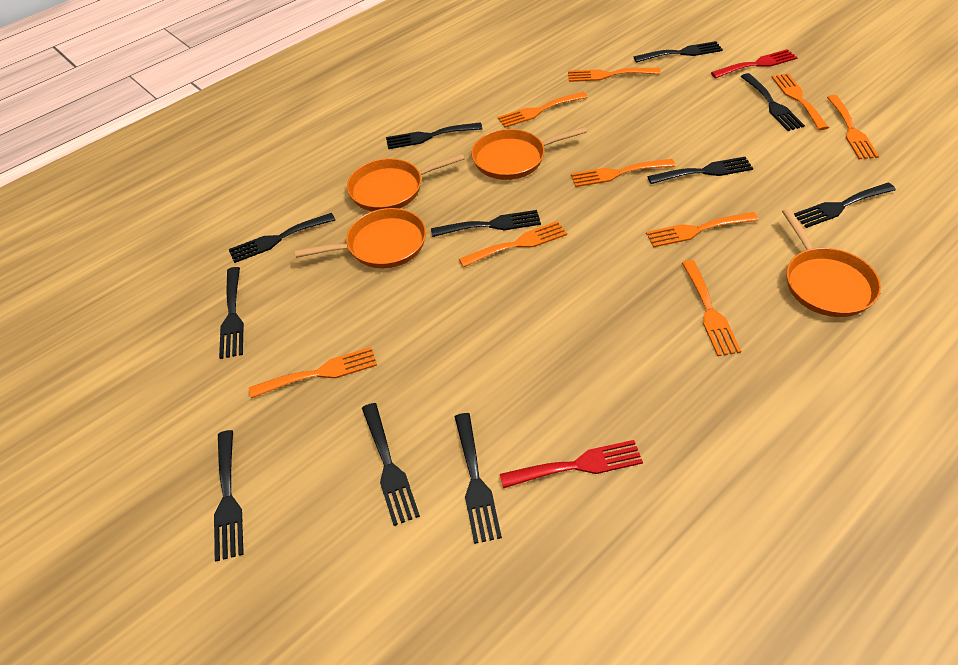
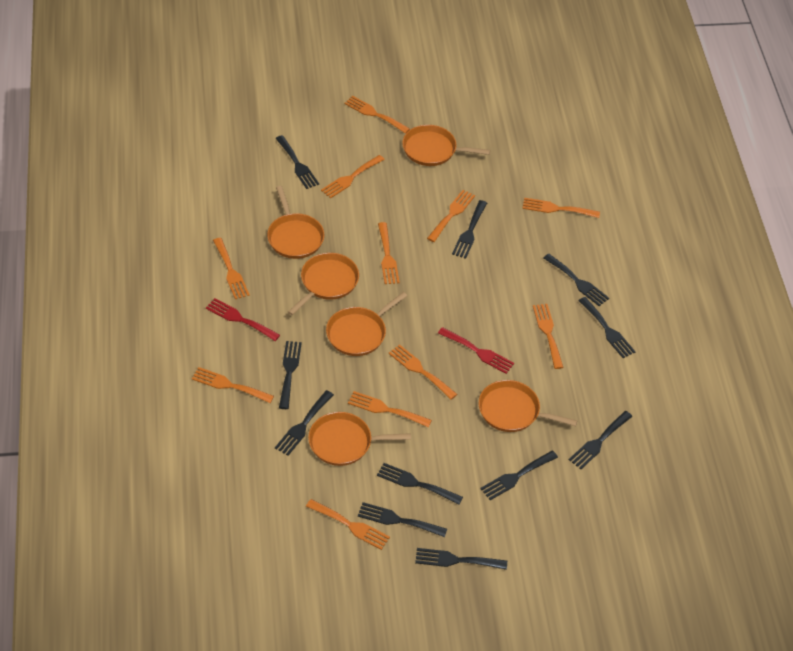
orange fork: 9 -> 11
orange pan: 4 -> 6

